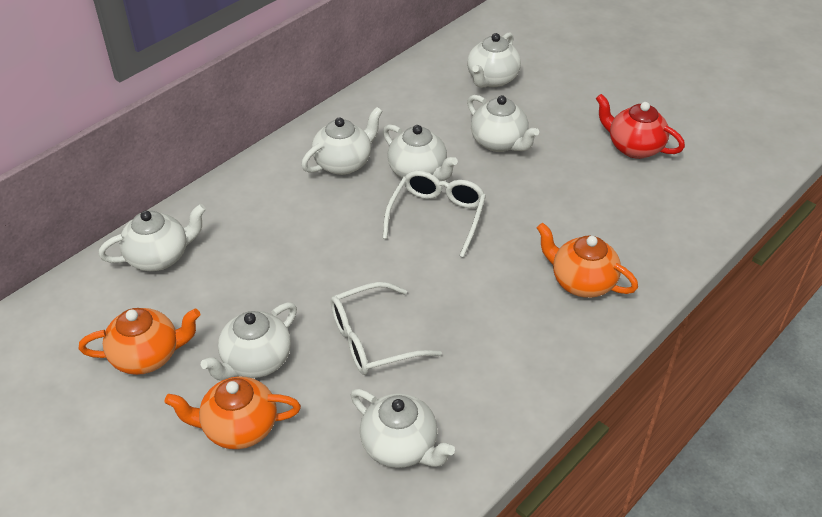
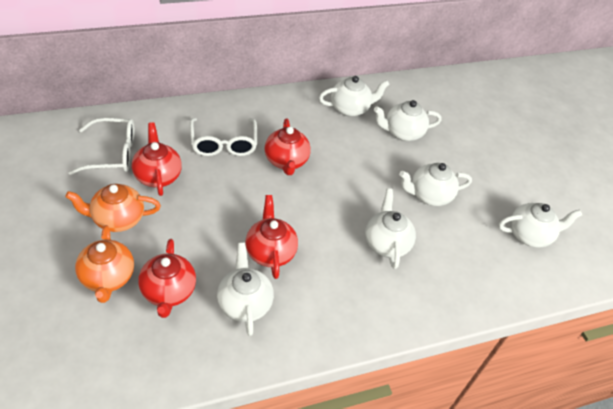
orange teapot: 3 -> 2
red teapot: 1 -> 4
white teapot: 7 -> 6

